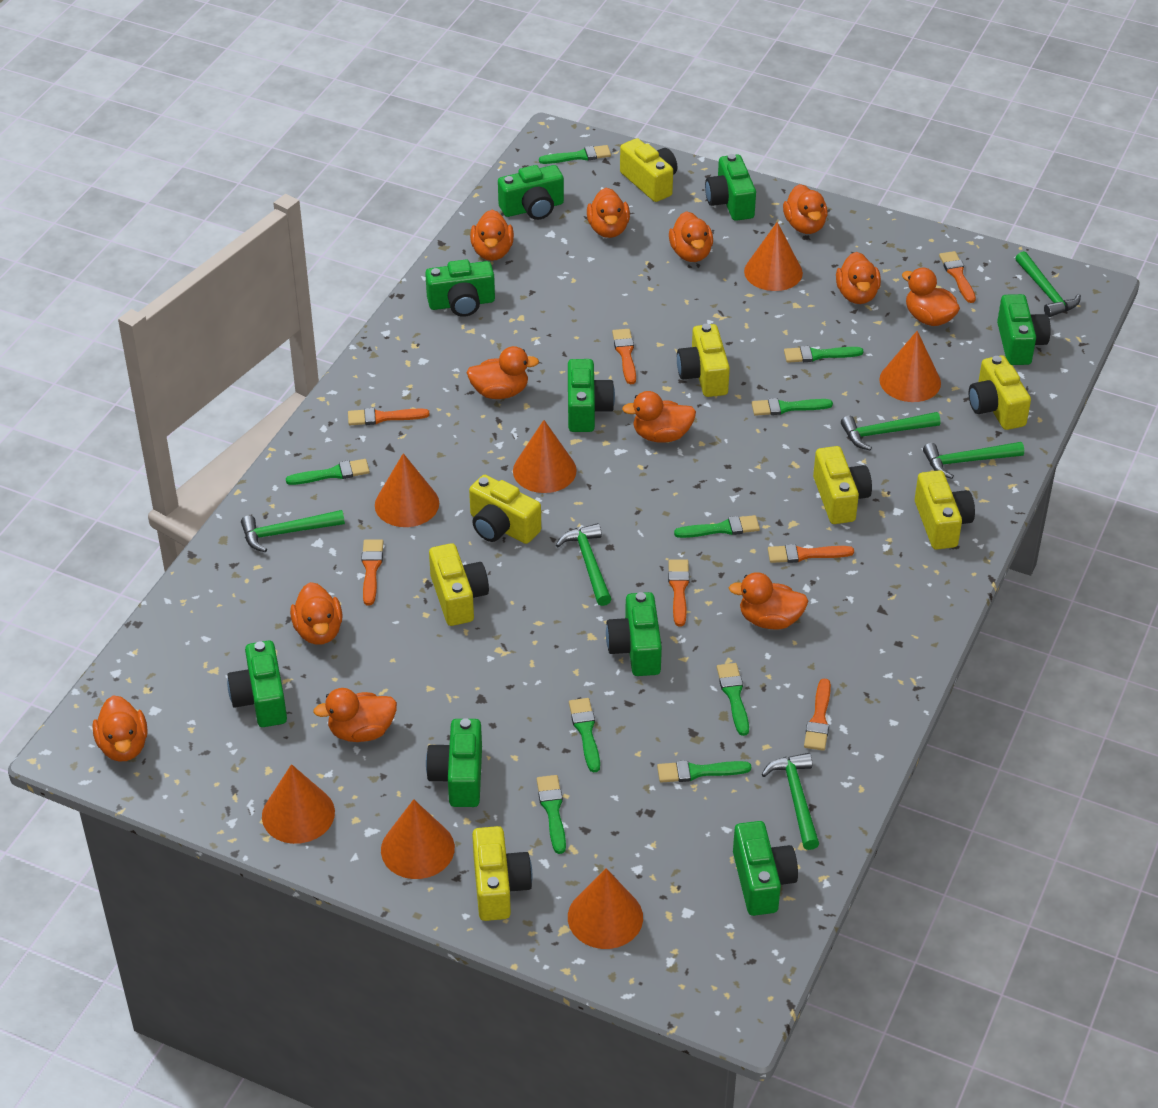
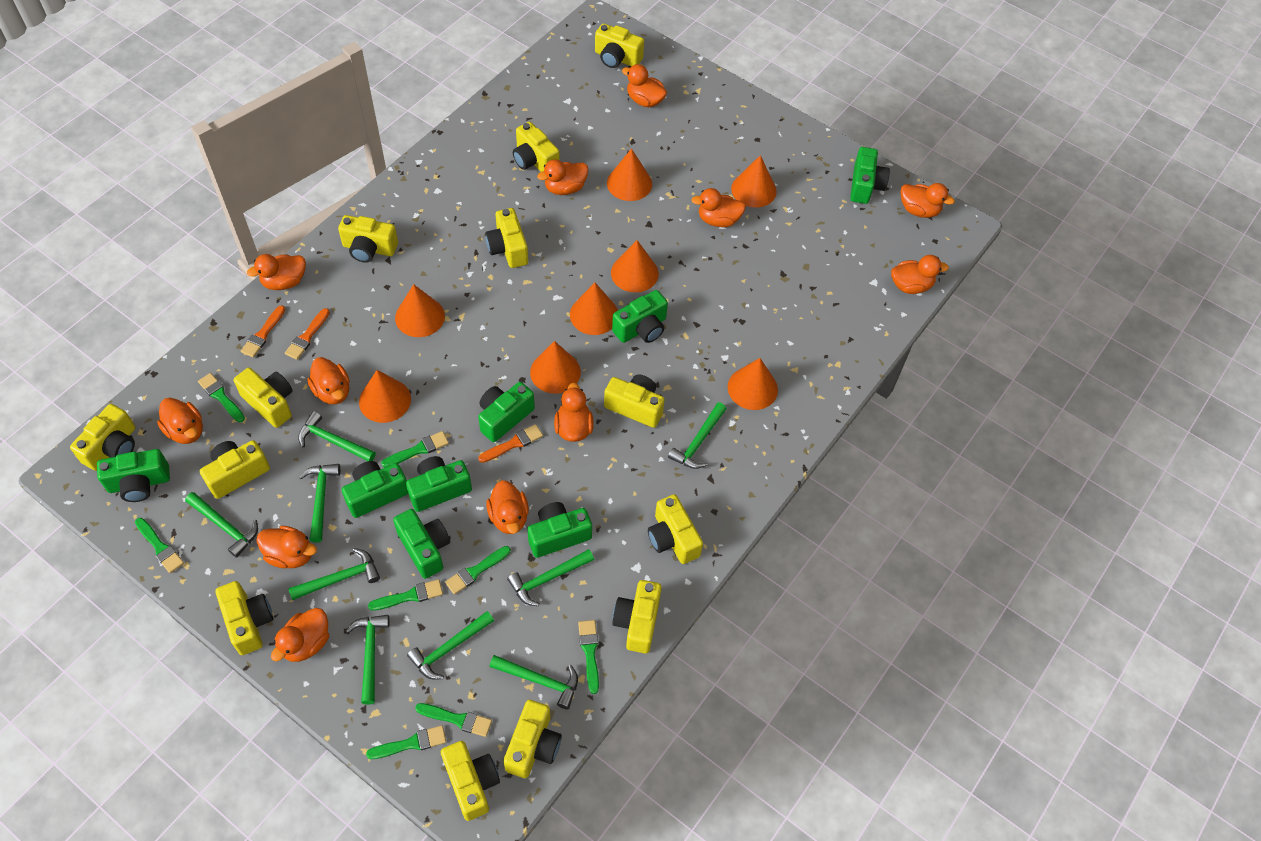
green brush: 9 -> 8
green camera: 9 -> 8
green hammer: 6 -> 9
orange brush: 7 -> 3
orange cone: 7 -> 8
yellow camera: 8 -> 13

